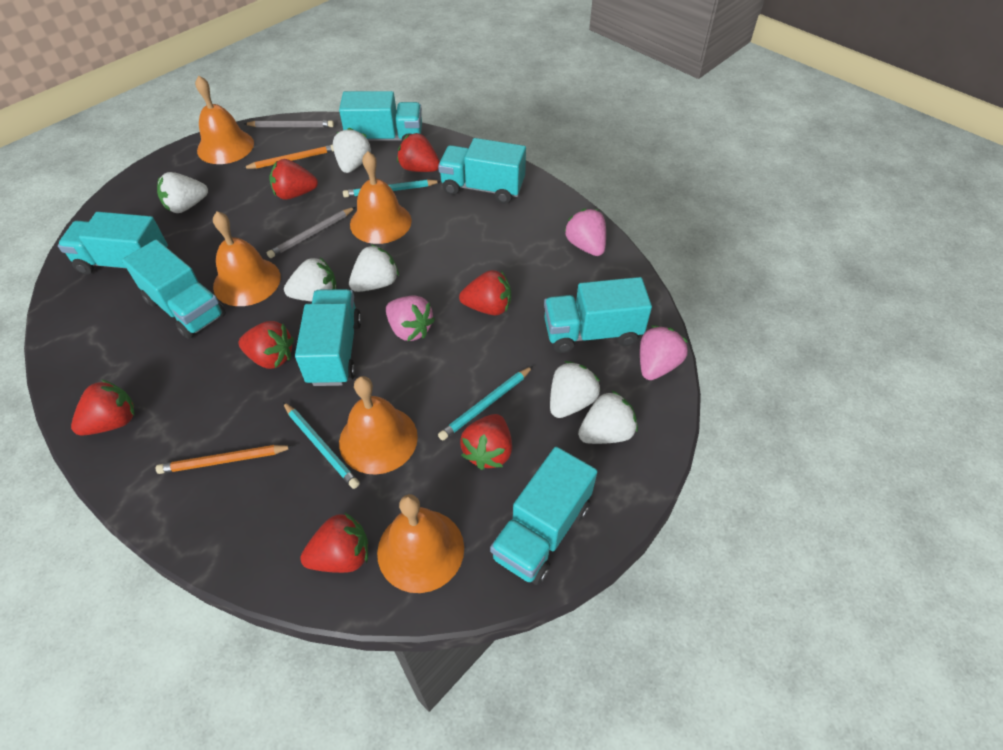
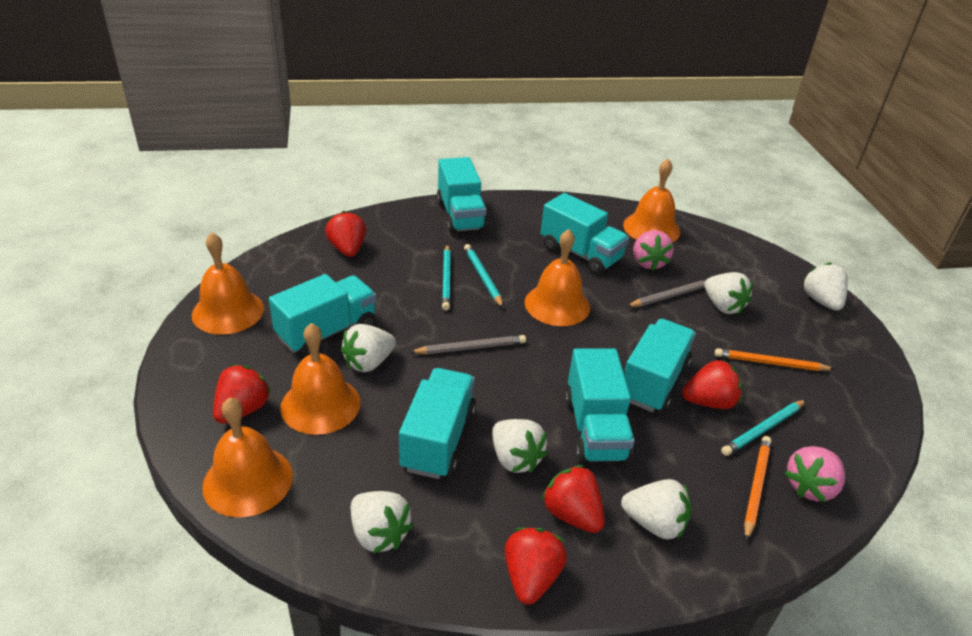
pink strawberry: 3 -> 2
red strawberry: 7 -> 5
turquoise truck: 7 -> 6

